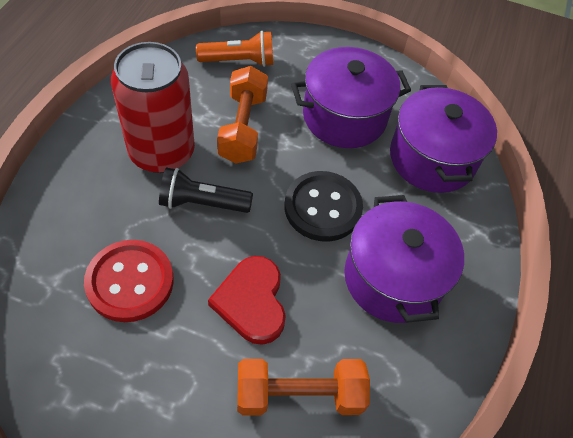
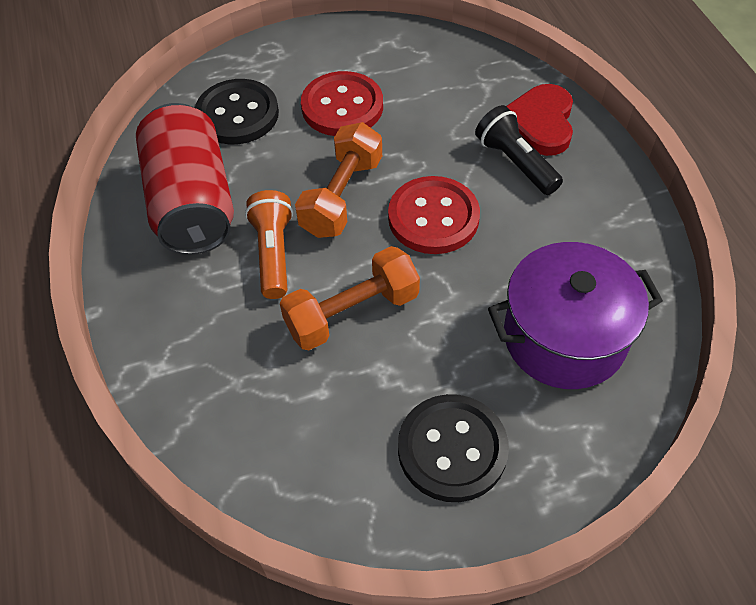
black button: 1 -> 2
purple pot: 3 -> 1
red button: 1 -> 2

